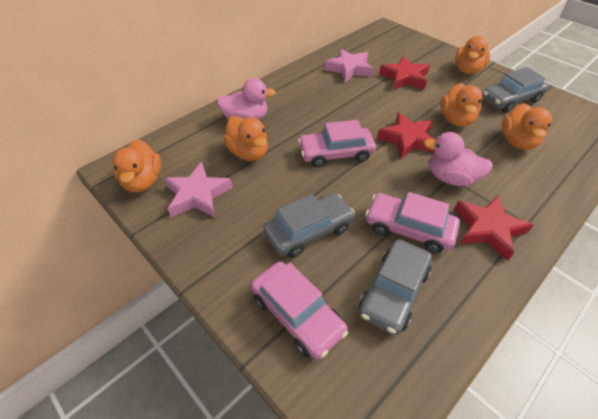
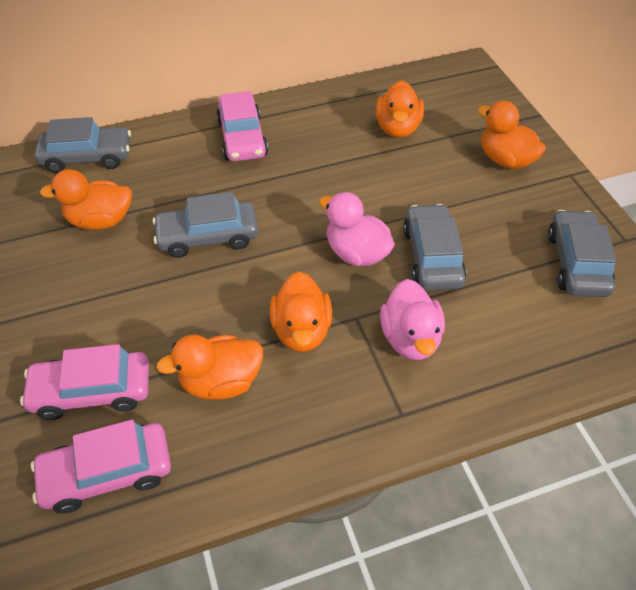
grey car: 3 -> 4
pink star: 2 -> 0
red star: 3 -> 0

